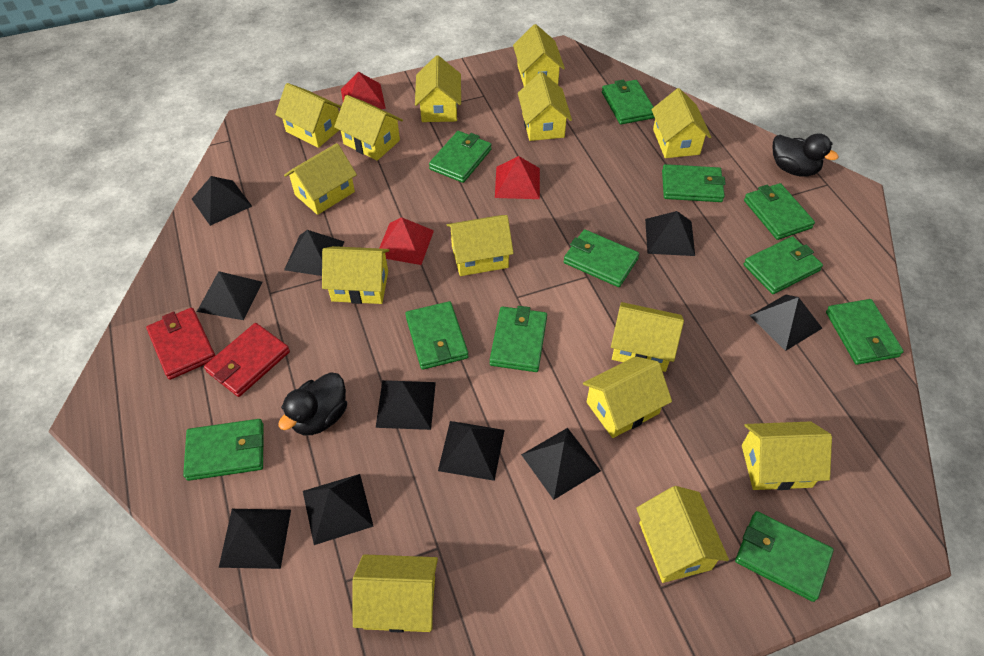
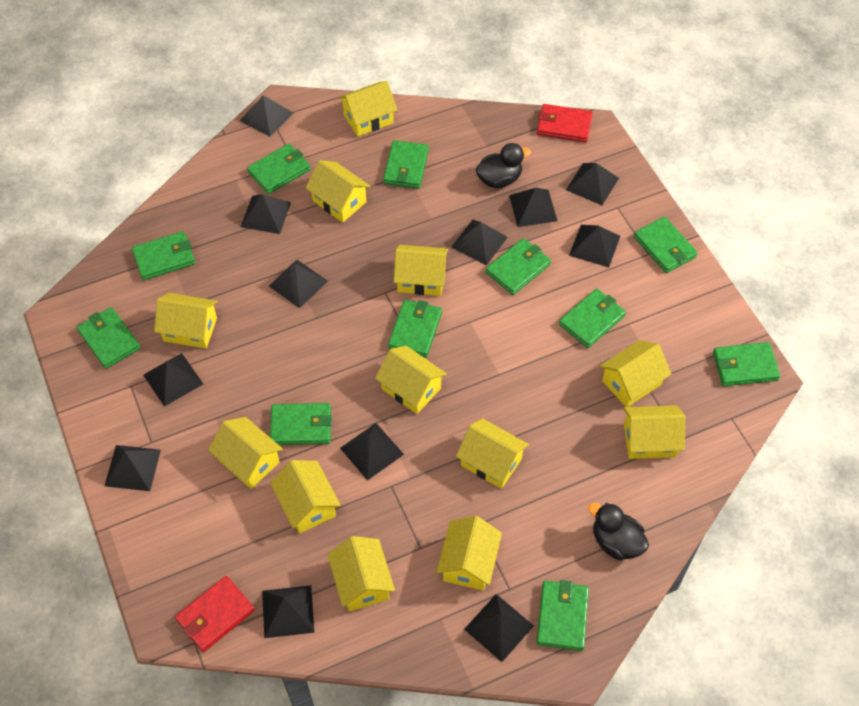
black pyramid: 10 -> 12
red pyramid: 3 -> 0
yellow house: 14 -> 12

